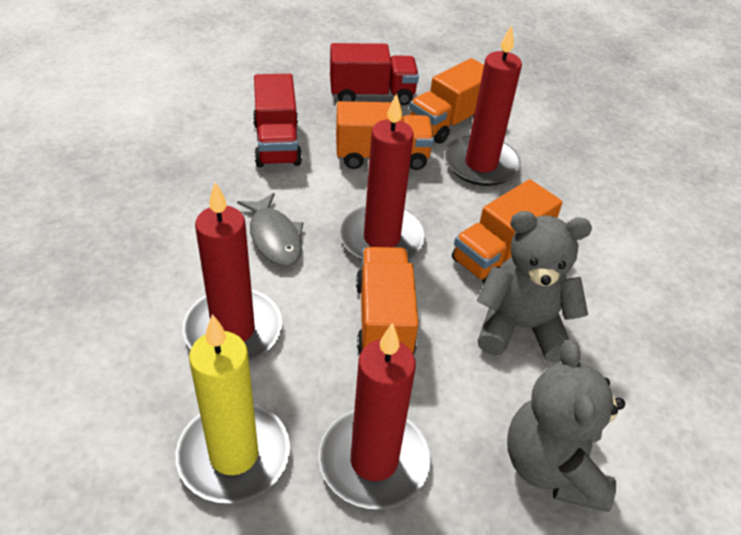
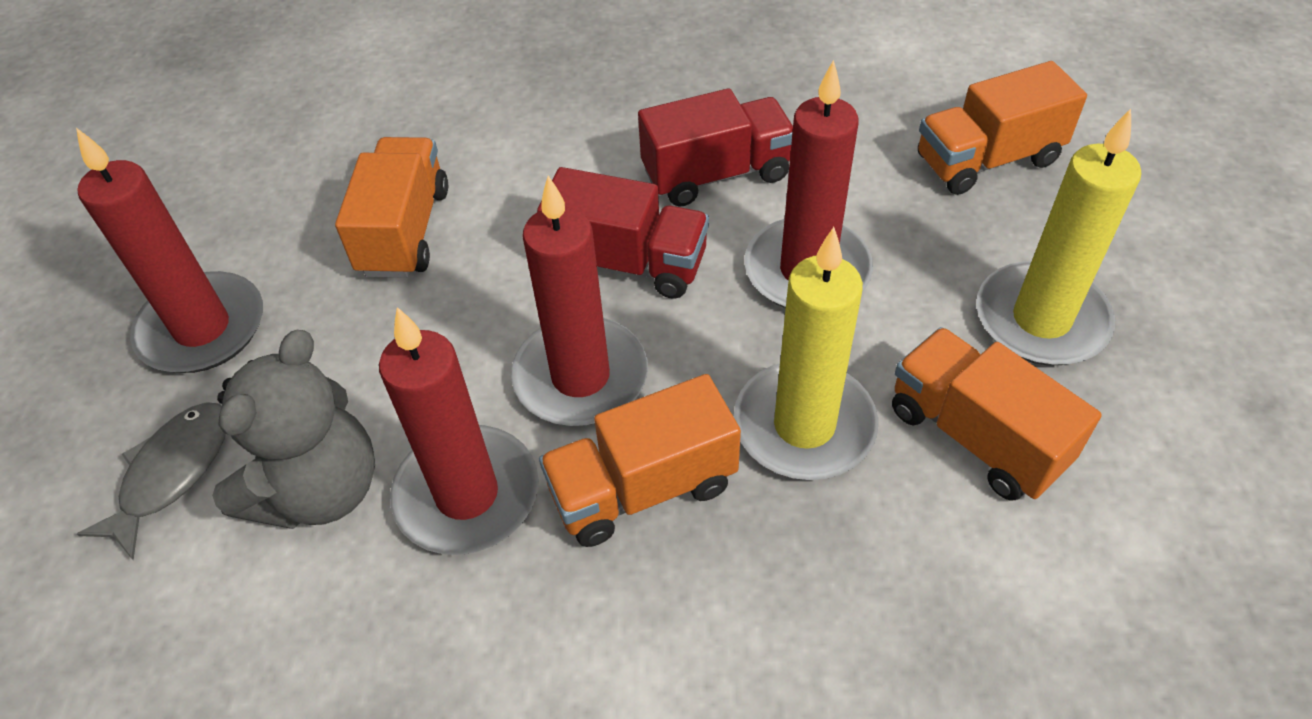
grey teddy bear: 2 -> 1
yellow candle: 1 -> 2

